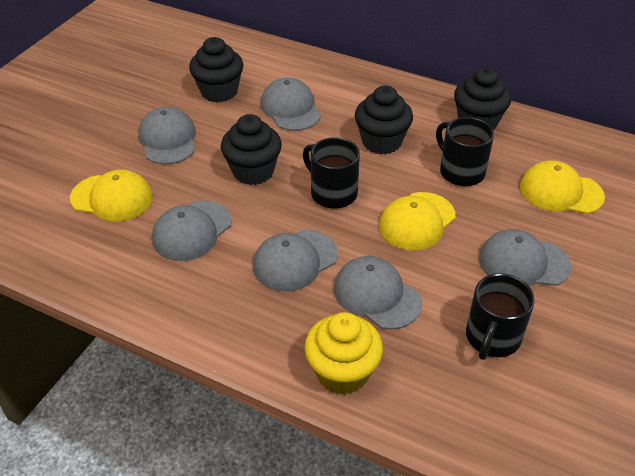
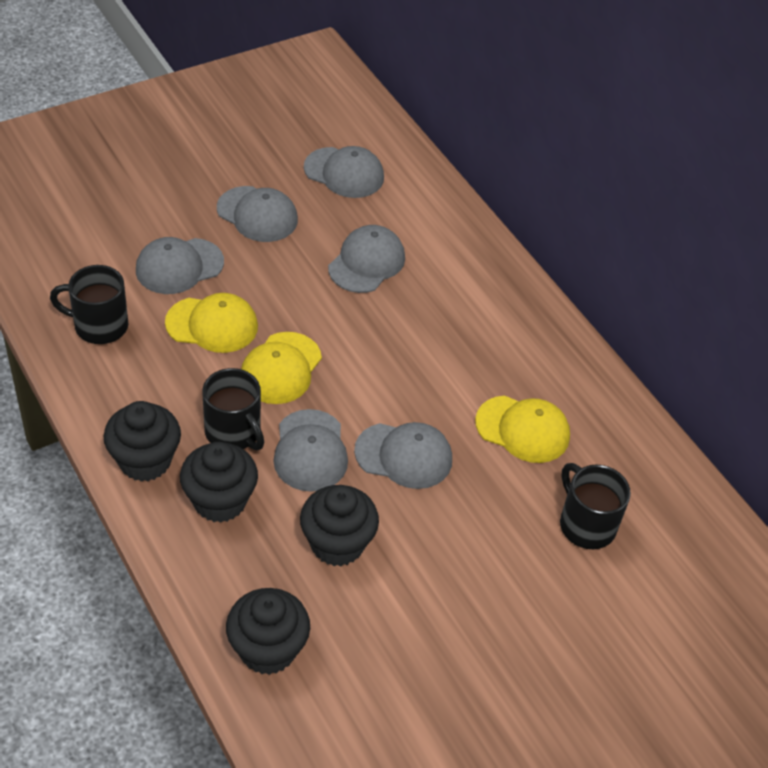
yellow cupcake: 1 -> 0

